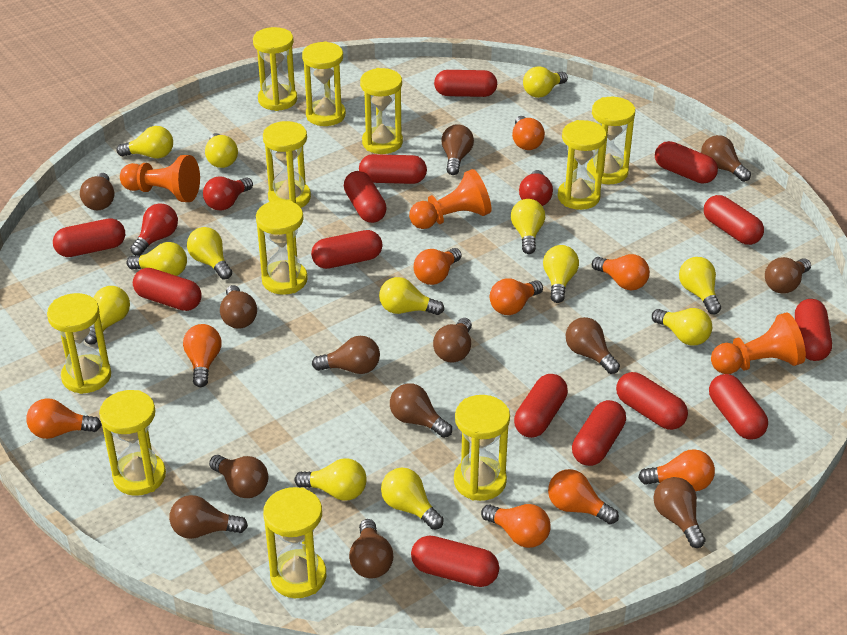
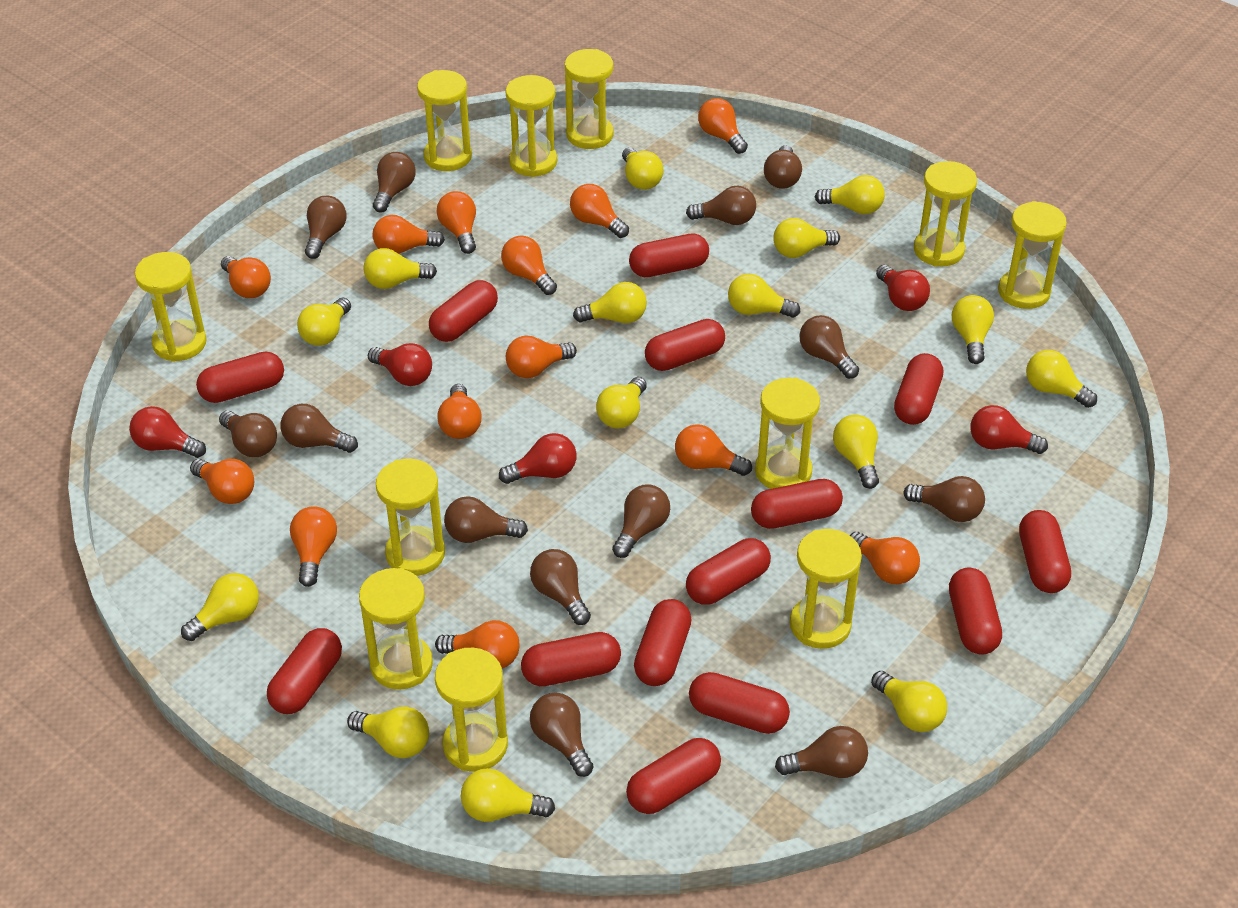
orange light bulb: 9 -> 13
orange pawn: 3 -> 0
red light bulb: 3 -> 5
yellow light bulb: 13 -> 15

